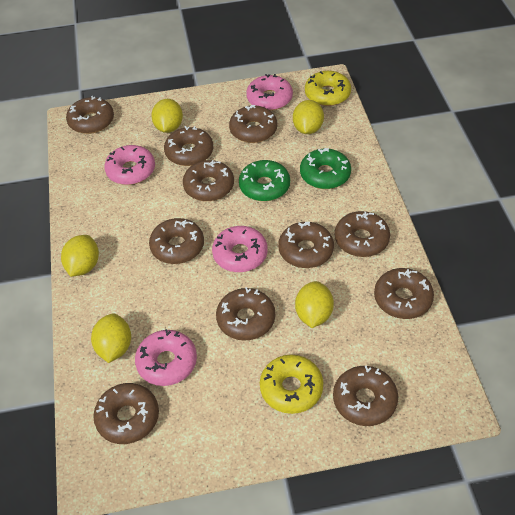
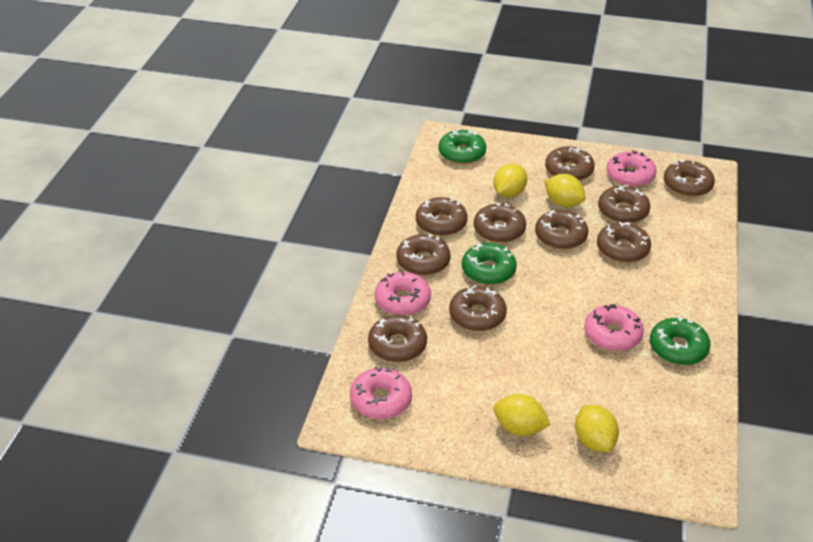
brown donut: 11 -> 10
green donut: 2 -> 3
yellow donut: 2 -> 0
yellow lemon: 5 -> 4

